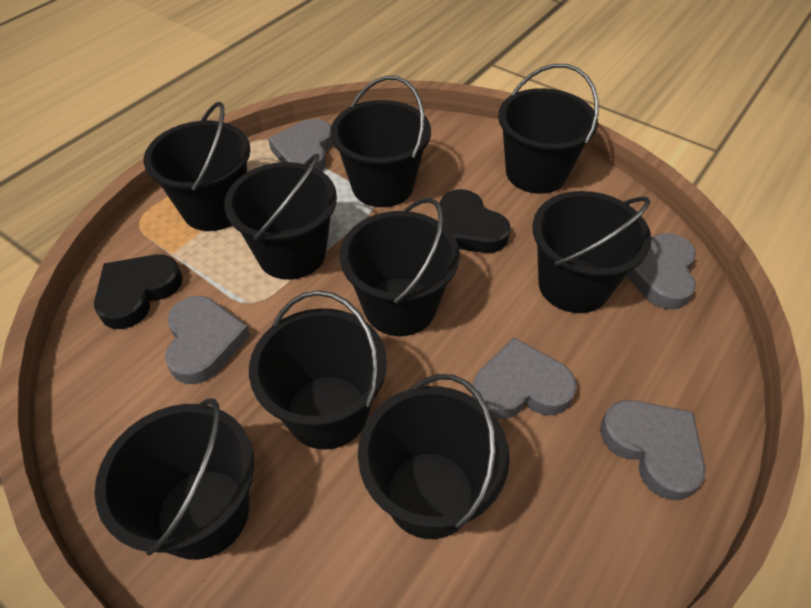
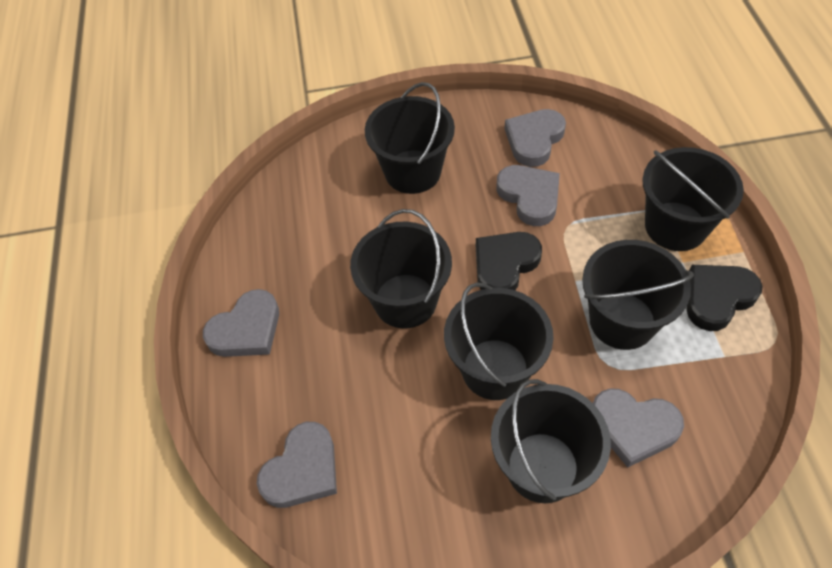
black bucket: 9 -> 6

